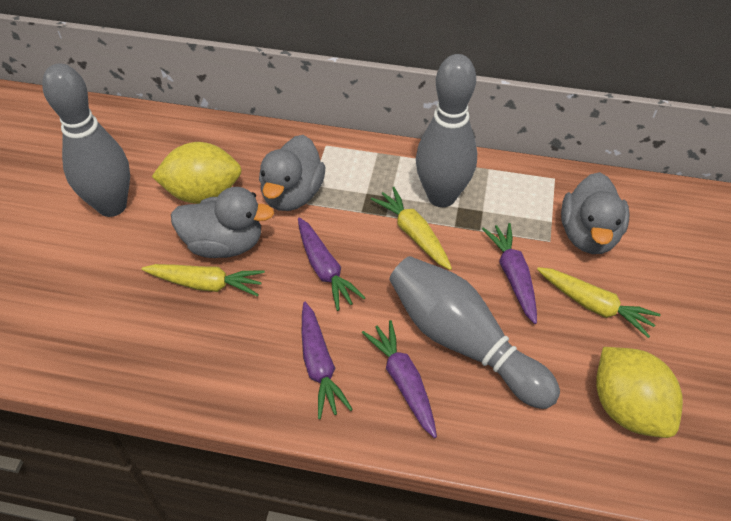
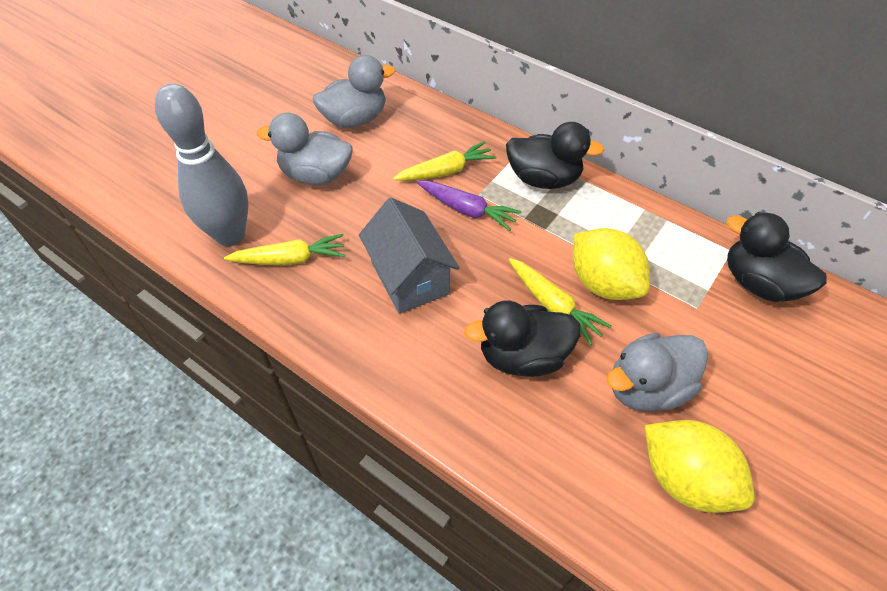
black duck: 0 -> 3
grey bowling pin: 3 -> 1
grey house: 0 -> 1
purple carrot: 4 -> 1

